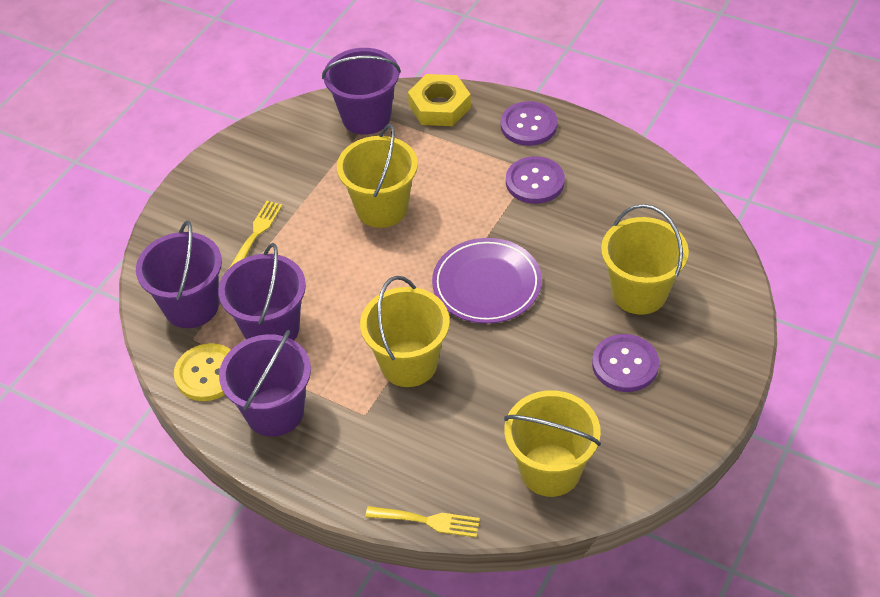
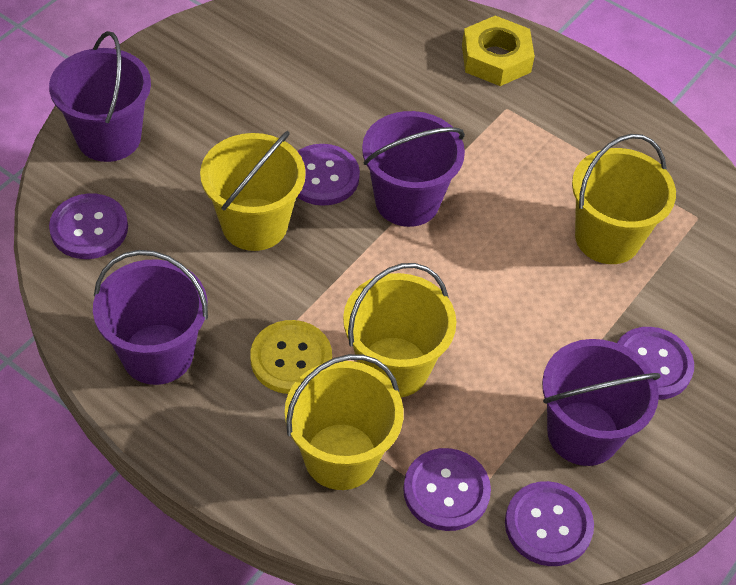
purple button: 3 -> 5
purple plate: 1 -> 0
yellow fork: 2 -> 0

